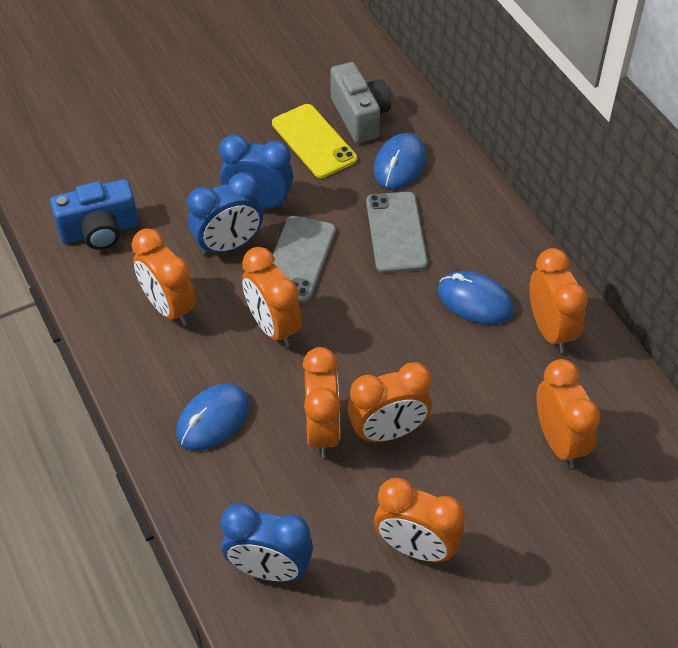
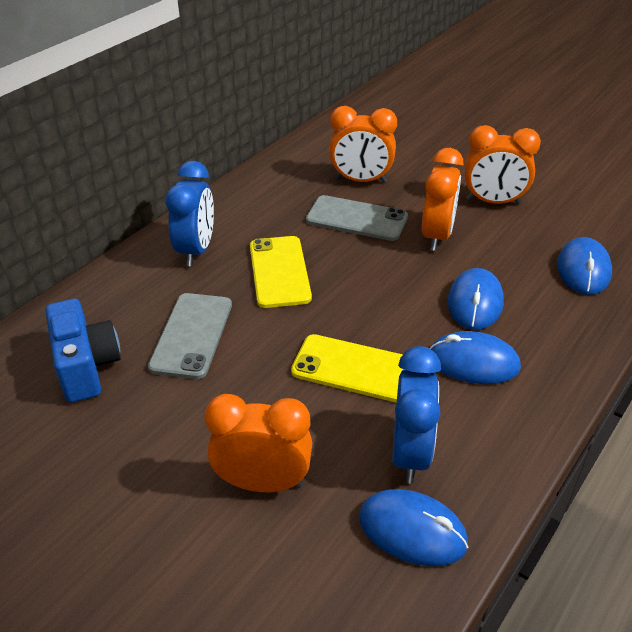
blue clock: 3 -> 2
blue mouse: 3 -> 4
grey camera: 1 -> 0
orange clock: 7 -> 4
yellow phone: 1 -> 2

